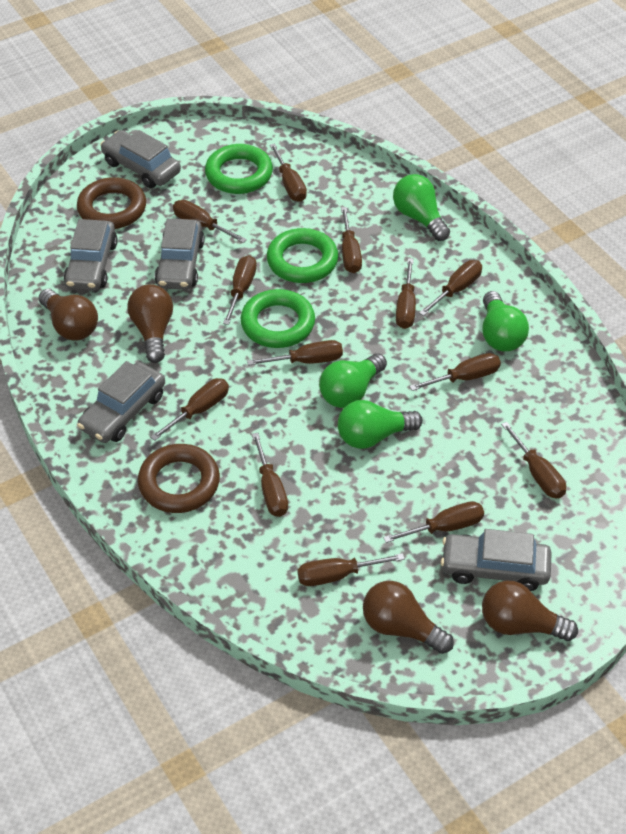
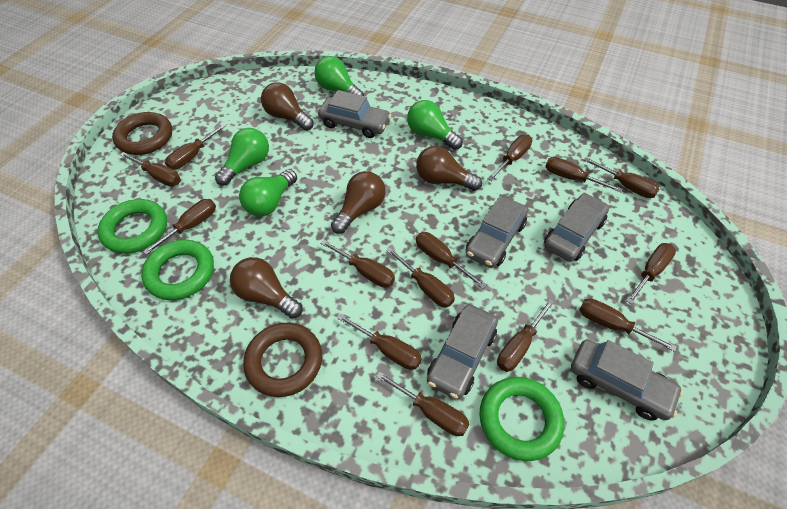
brown screwdriver: 13 -> 14

